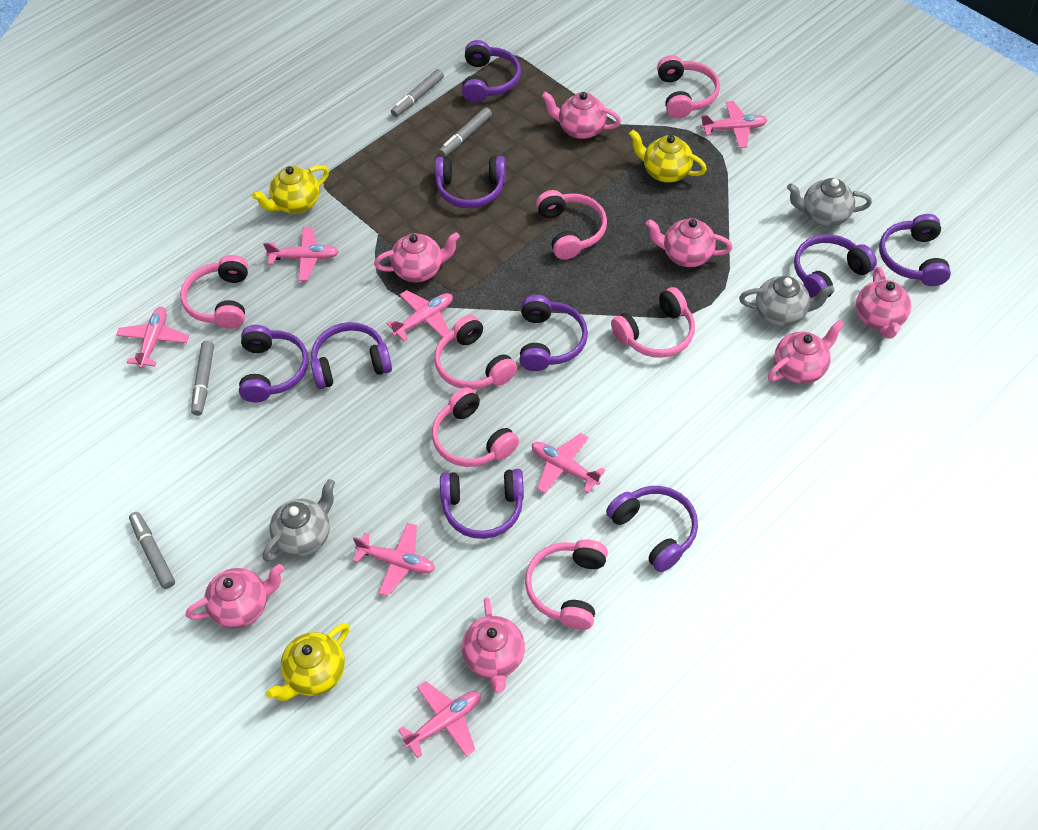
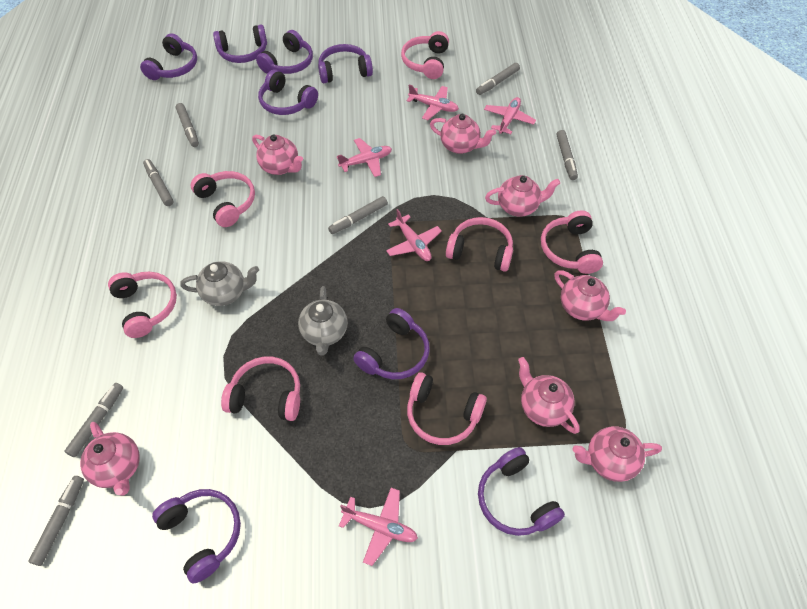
grey marker: 4 -> 7
grey teapot: 3 -> 2
pink plane: 7 -> 5
purple headphones: 9 -> 8
yellow teapot: 3 -> 0

